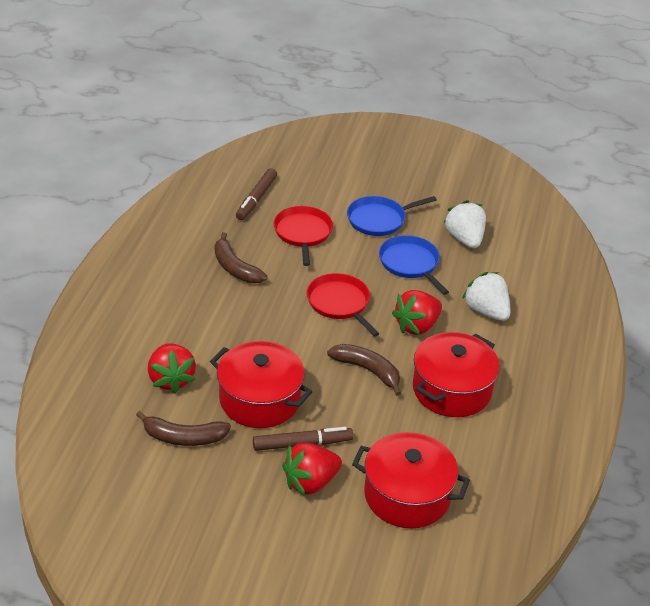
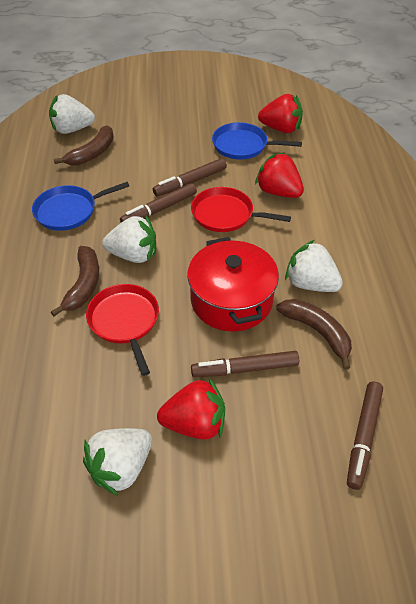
brown marker: 2 -> 4
red pot: 3 -> 1
white strawberry: 2 -> 4

